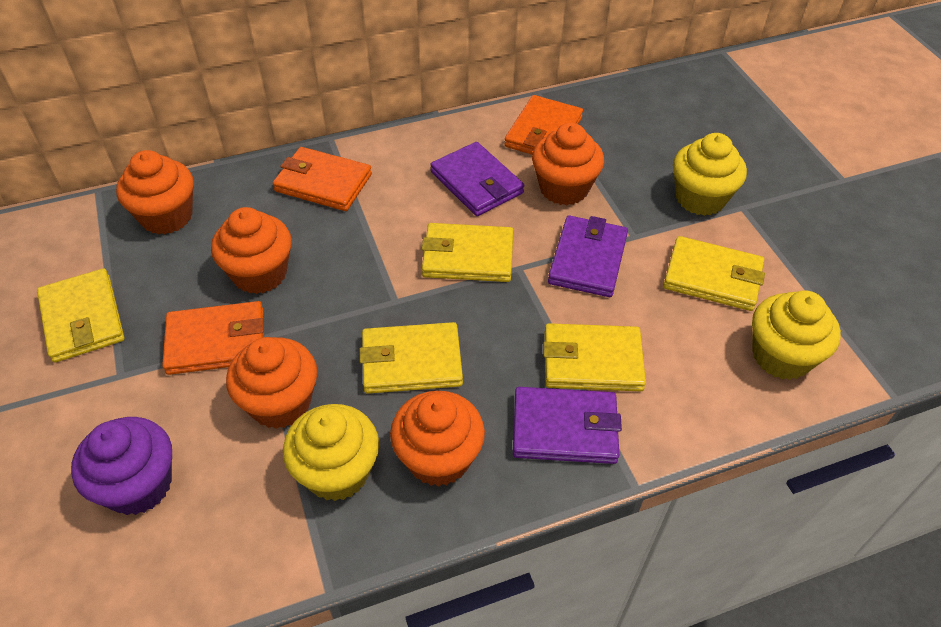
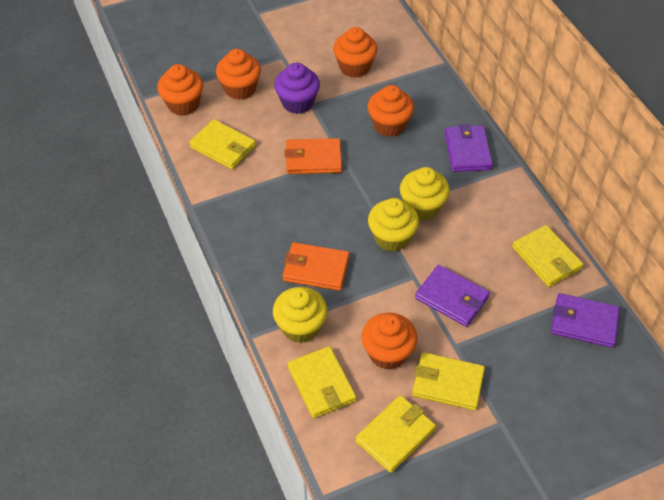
orange wallet: 3 -> 2

